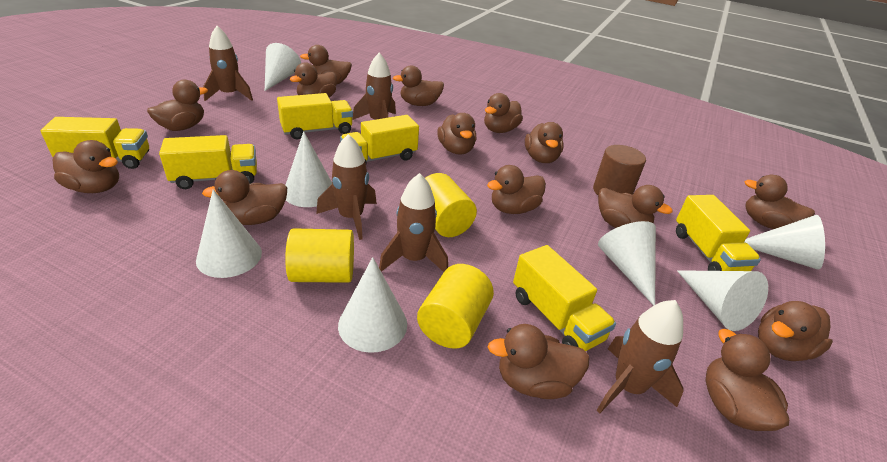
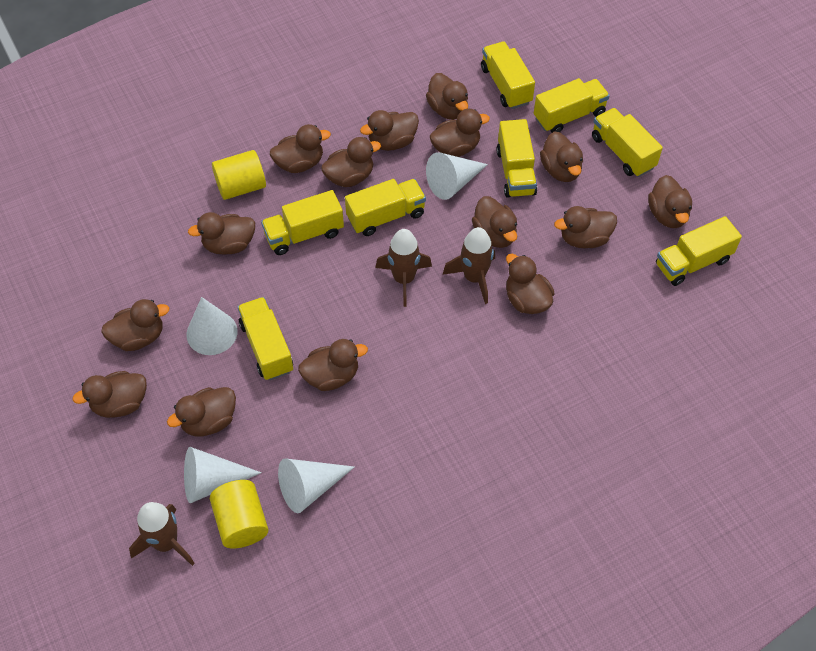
brown cylinder: 1 -> 0
brown rocket: 5 -> 3
white cone: 7 -> 4
yellow cylinder: 3 -> 2
yellow truck: 6 -> 8

